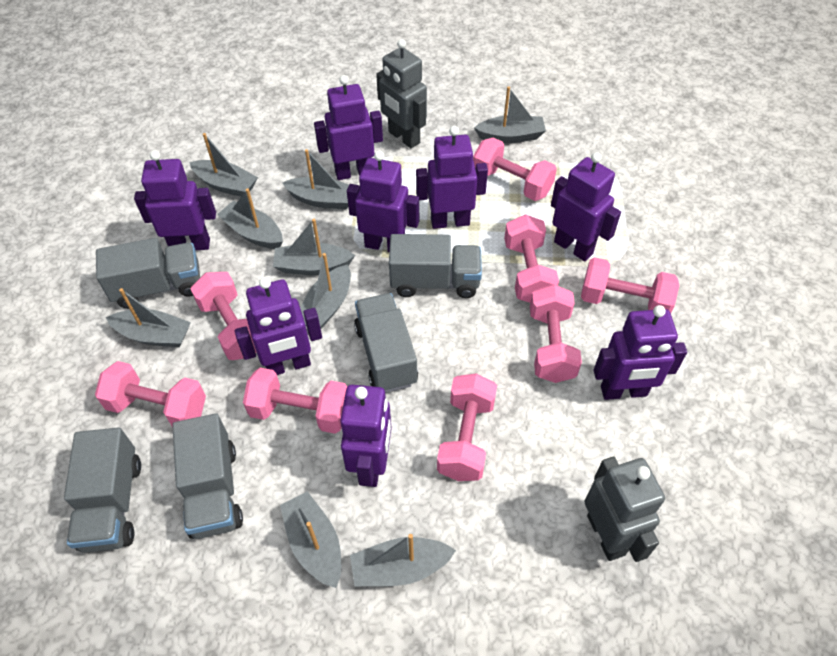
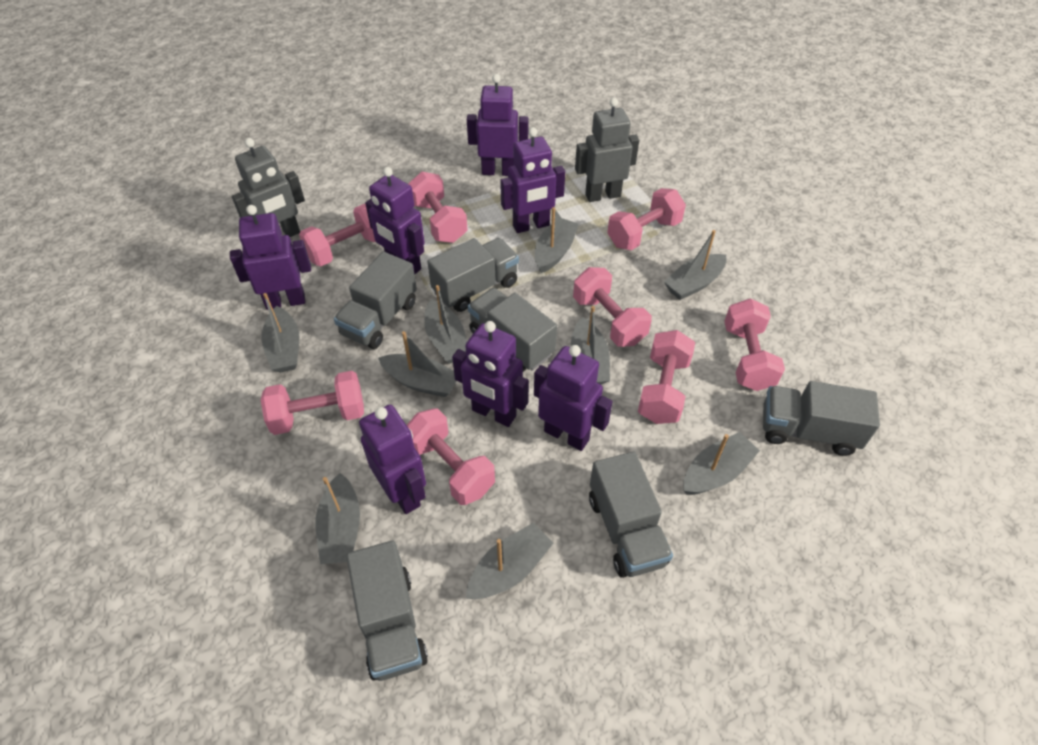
grey truck: 5 -> 6
purple robot: 8 -> 7

